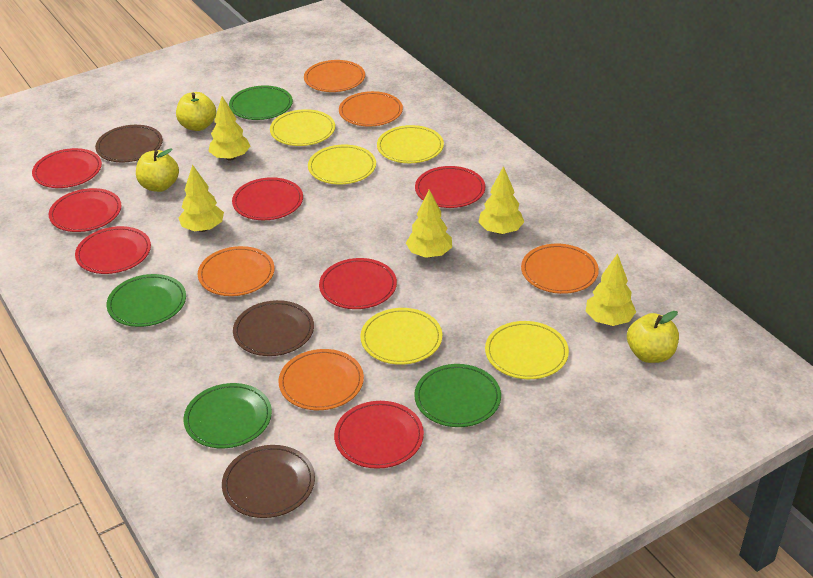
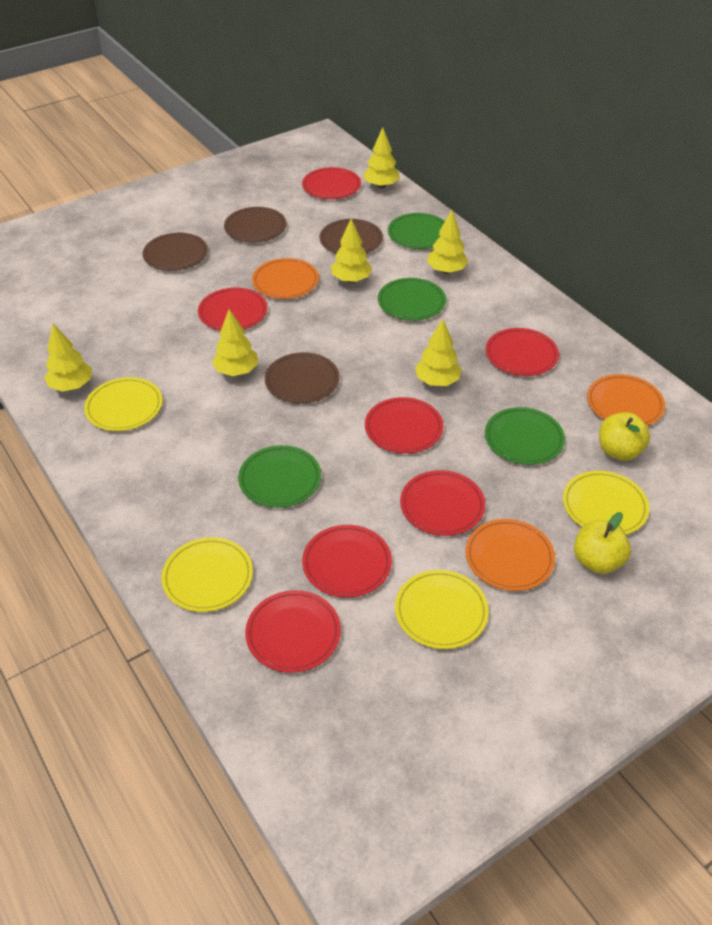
brown plate: 3 -> 4
orange plate: 5 -> 3
yellow apple: 3 -> 2
yellow plate: 5 -> 4
yellow tree: 5 -> 6

